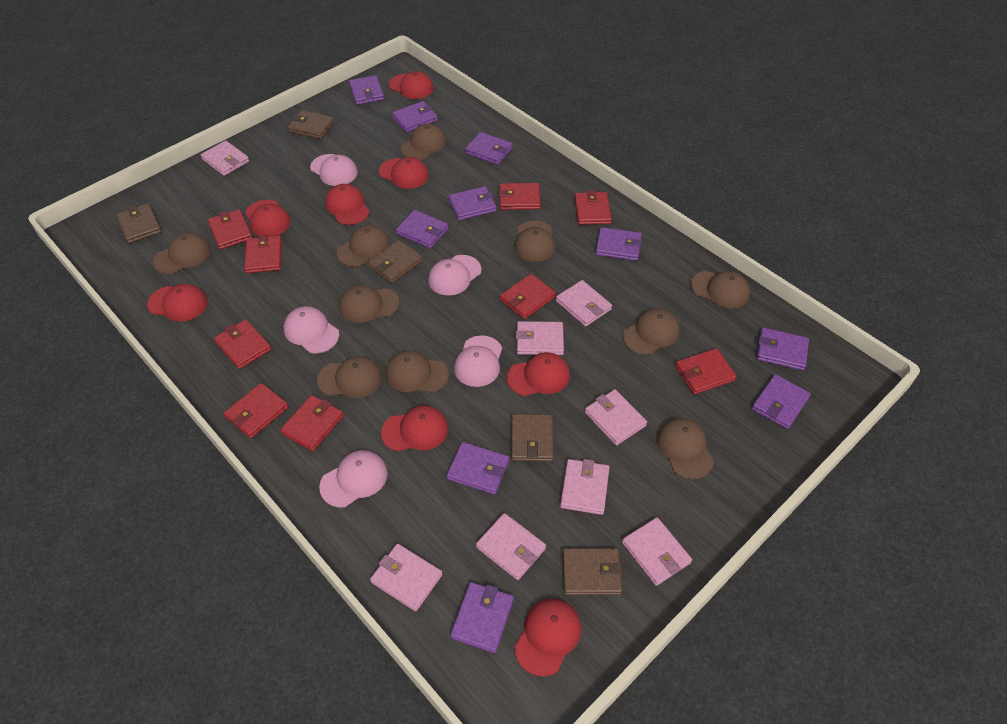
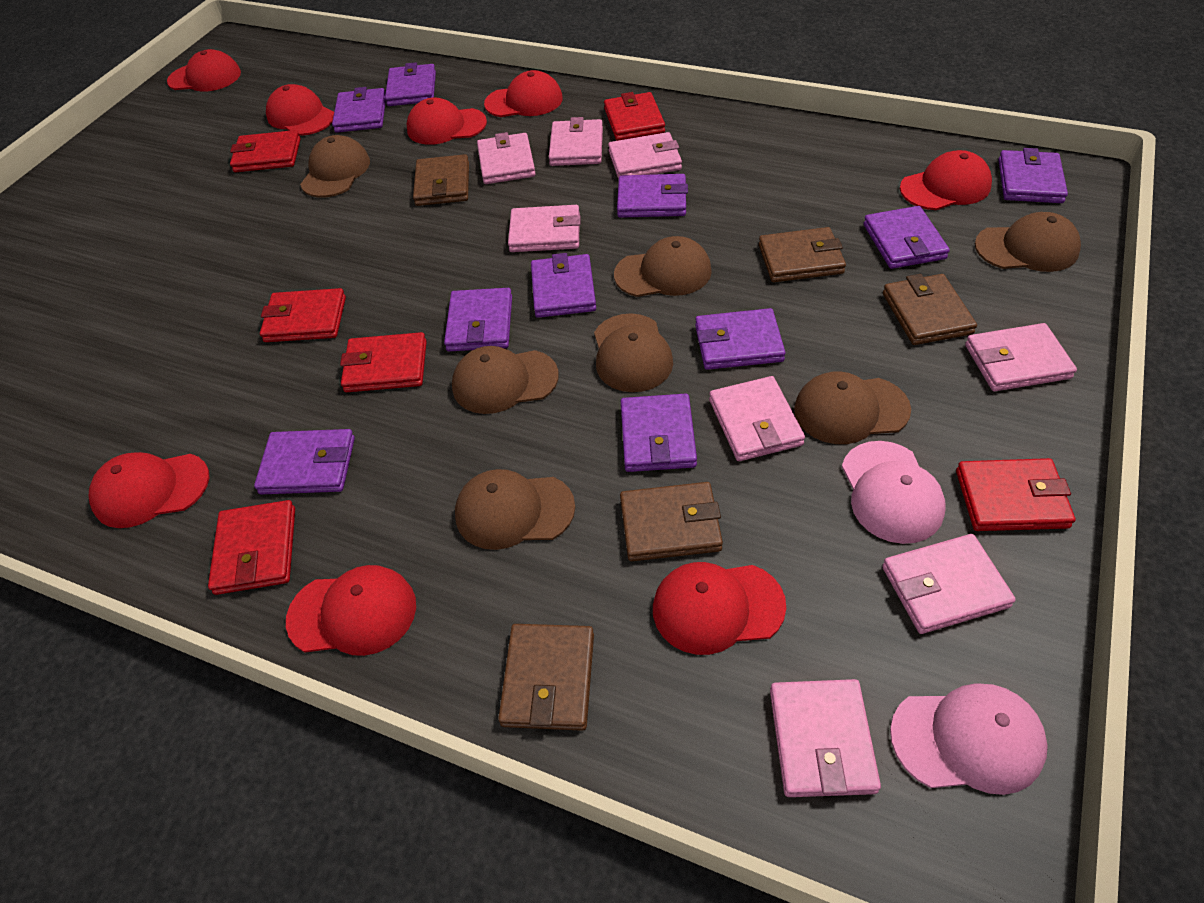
brown cap: 10 -> 7
pink cap: 5 -> 2
red wallet: 9 -> 6

